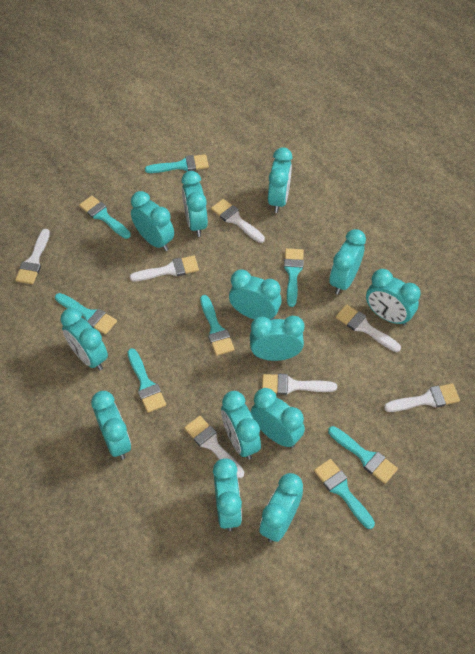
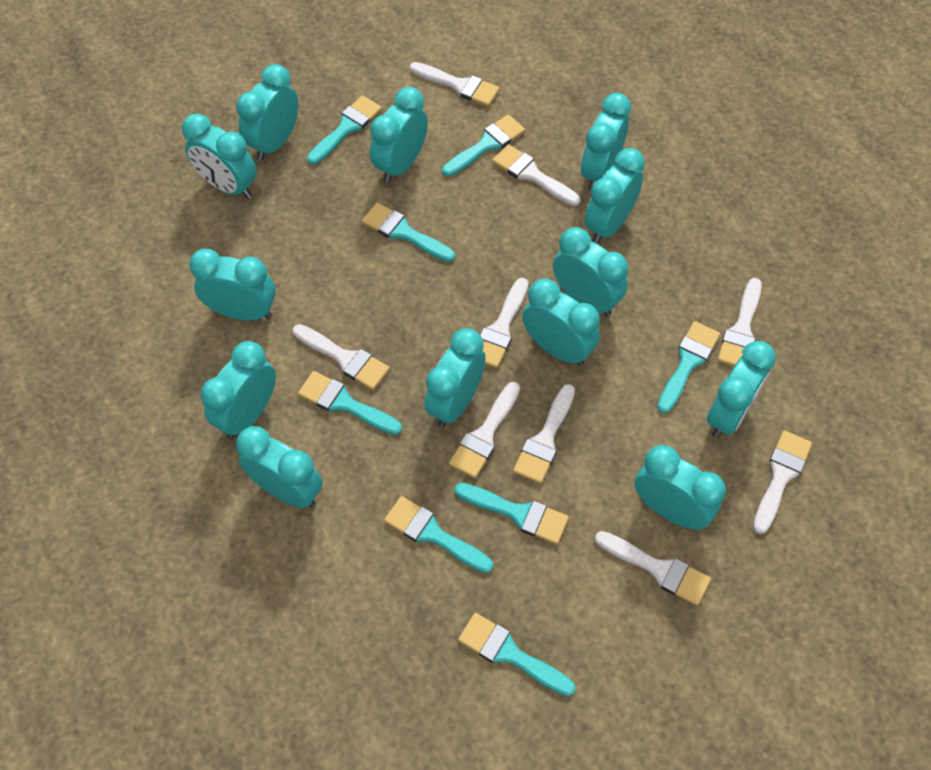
white brush: 7 -> 9

